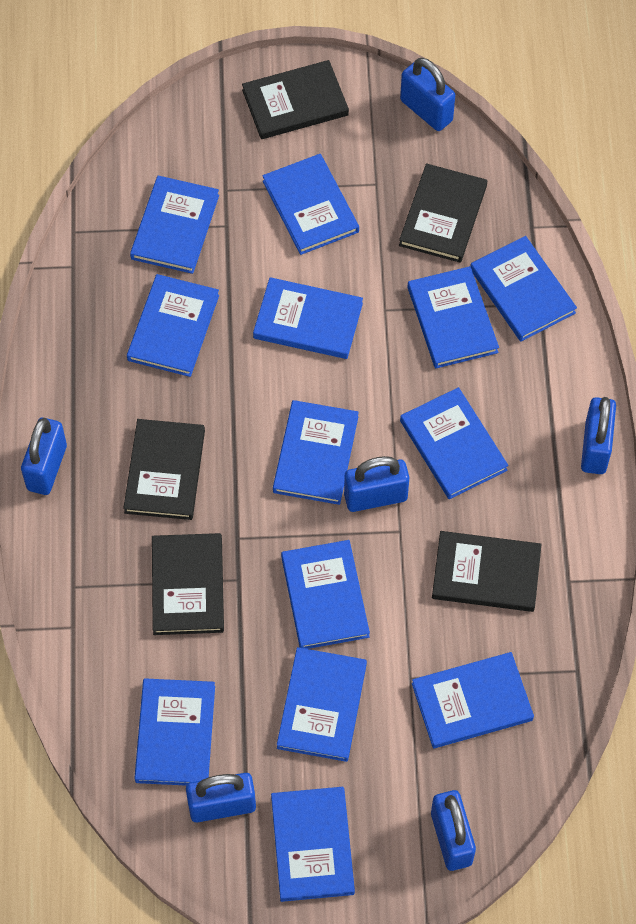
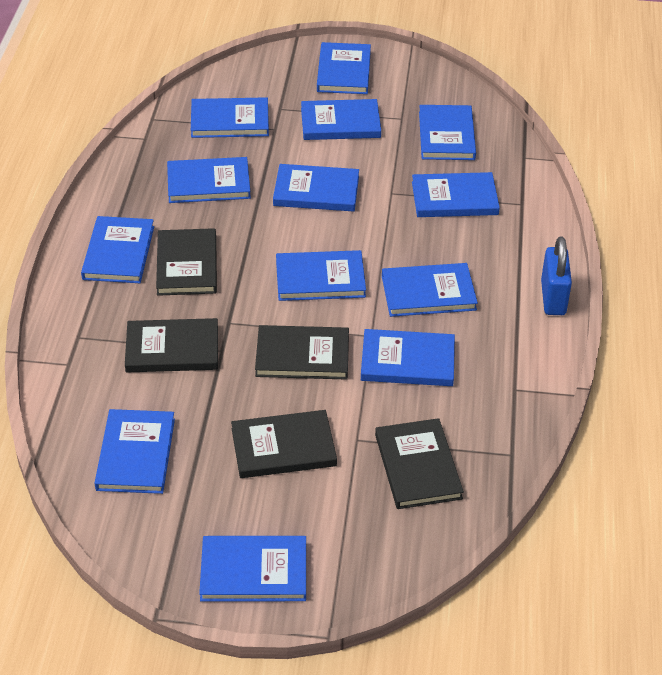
blue padlock: 6 -> 1

